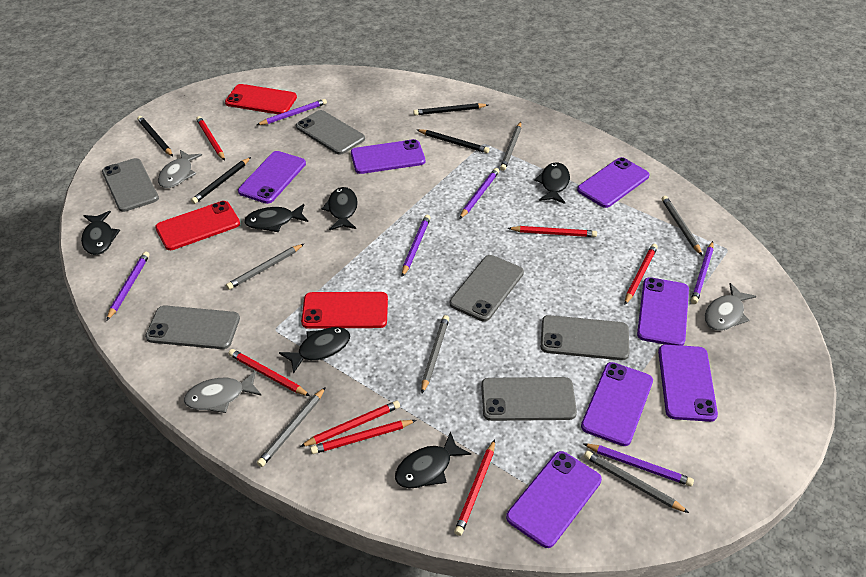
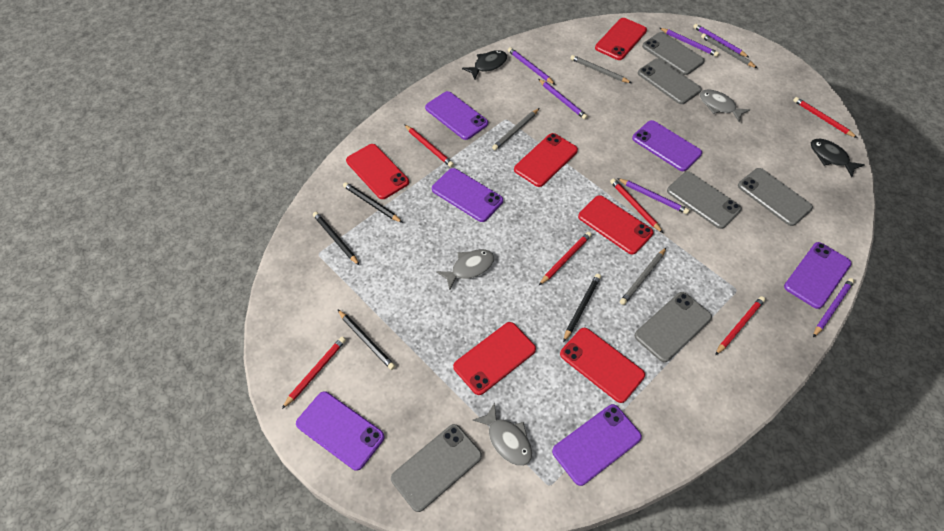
black fish: 6 -> 2
grey pencil: 6 -> 4
purple phone: 7 -> 6
red pencil: 7 -> 6
red phone: 3 -> 6

